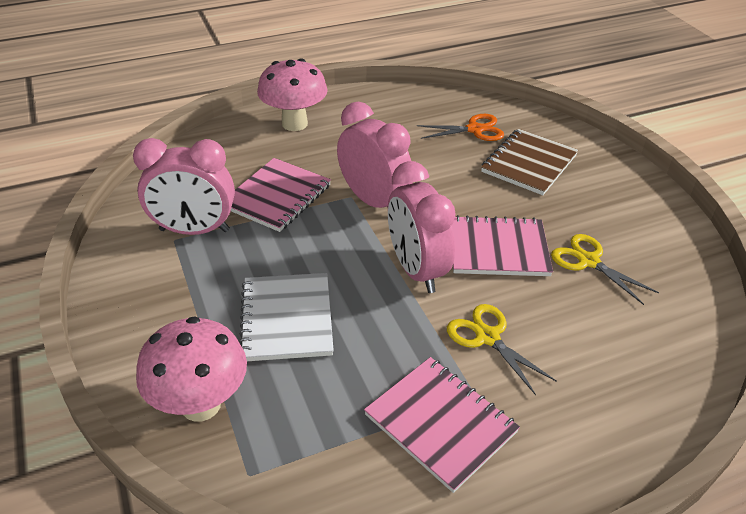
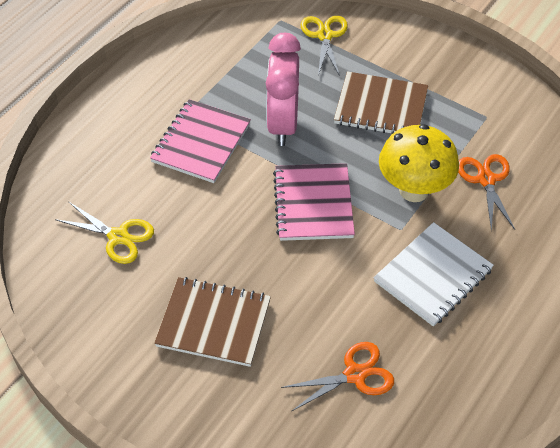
brown notebook: 1 -> 2
orange scissors: 1 -> 2
pink clock: 3 -> 1
pink mushroom: 2 -> 0
pink notebook: 3 -> 2
yellow mushroom: 0 -> 1

